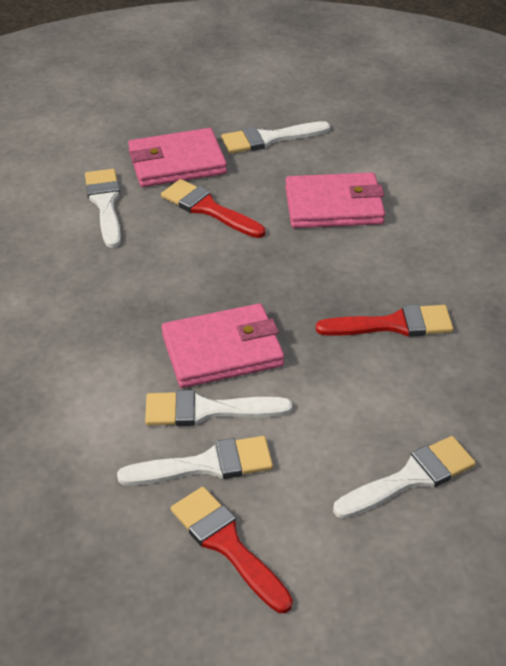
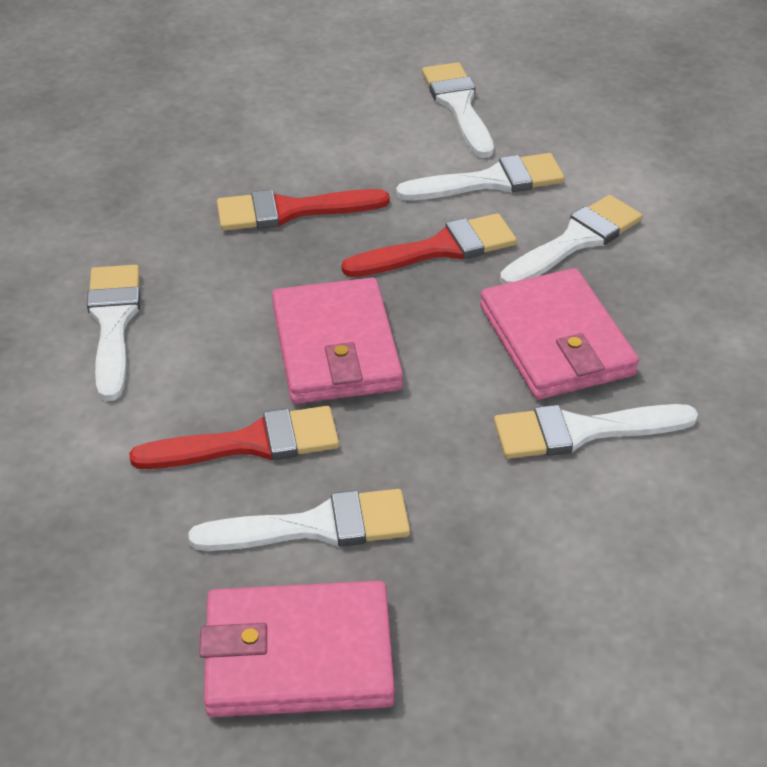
white brush: 5 -> 6

